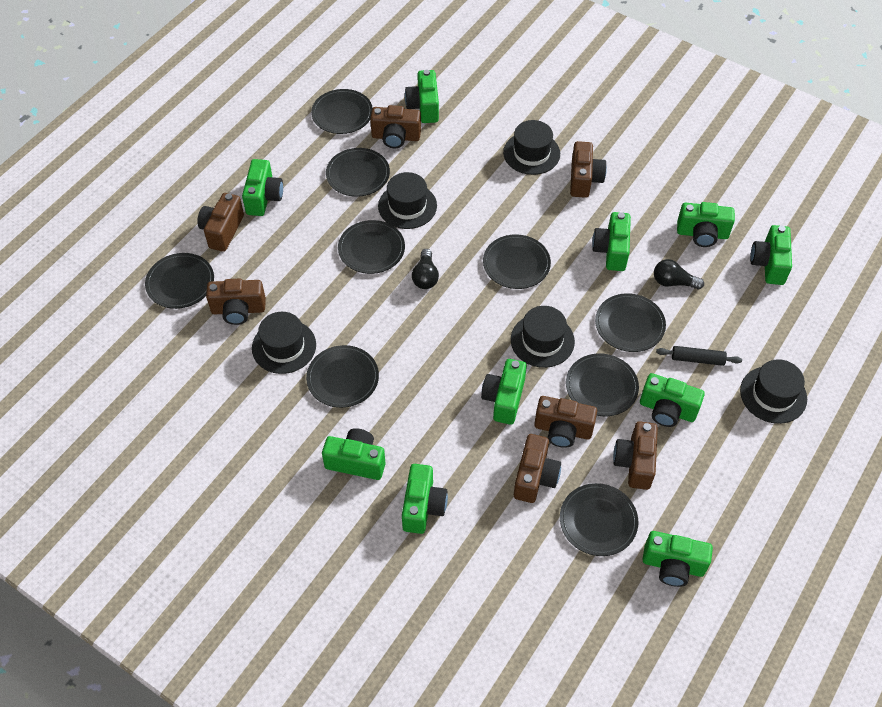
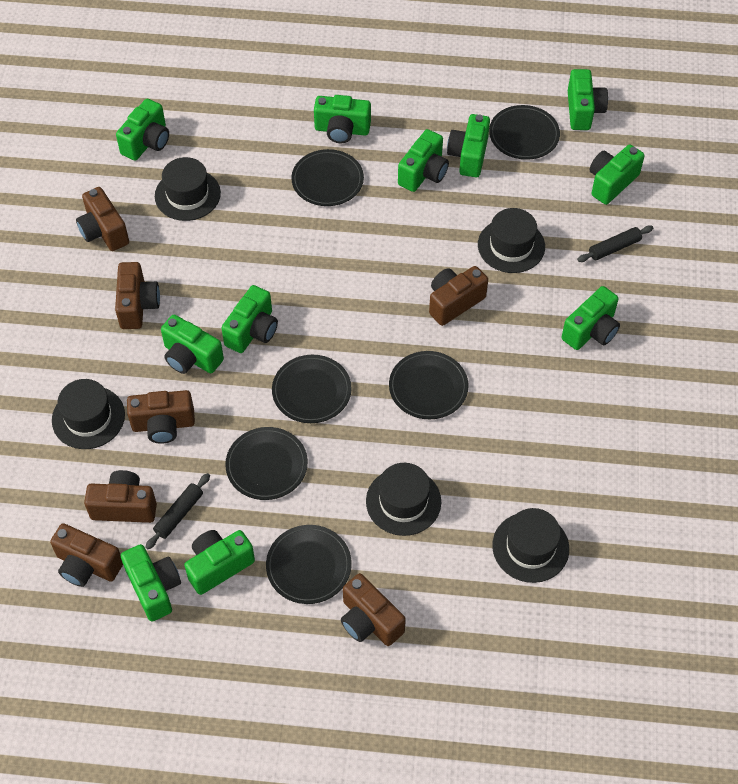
black light bulb: 2 -> 0
black plate: 9 -> 6
black rolling pin: 1 -> 2
green camera: 10 -> 11

